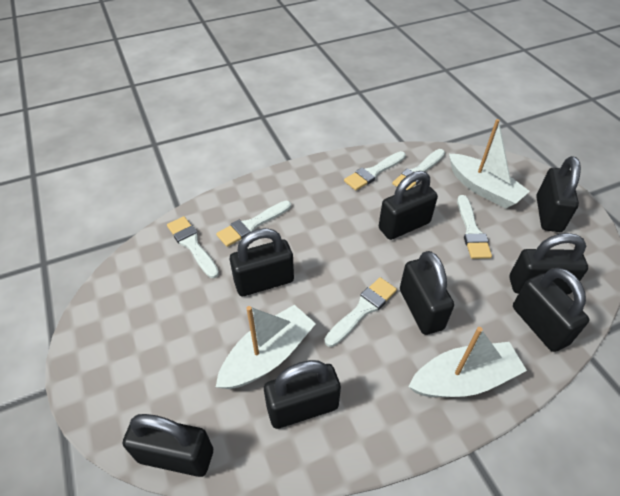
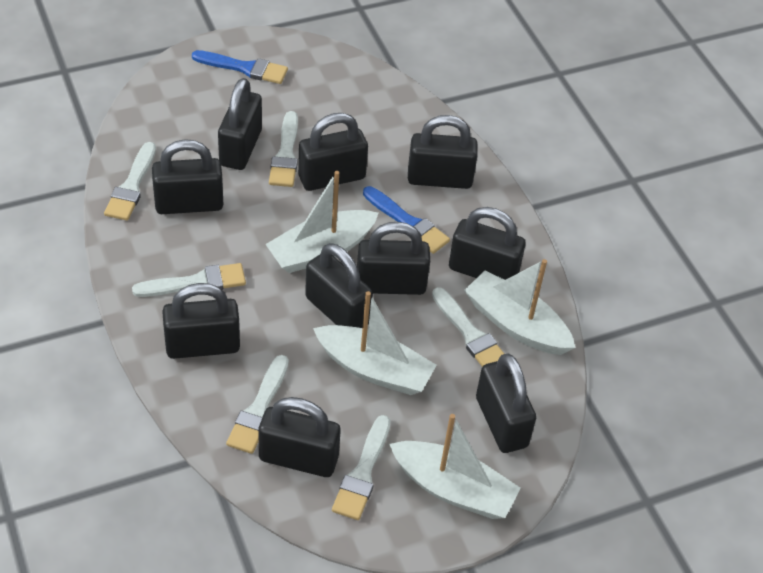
black padlock: 8 -> 10
blue brush: 0 -> 2
white boat: 3 -> 4

